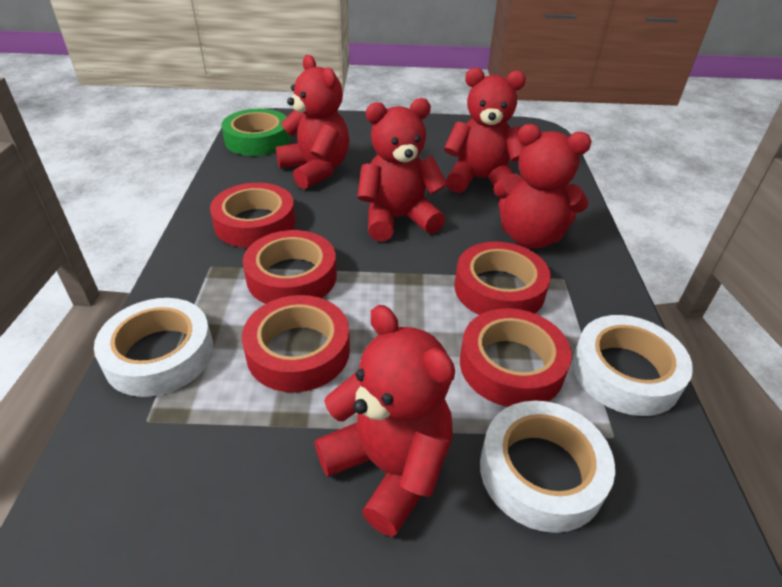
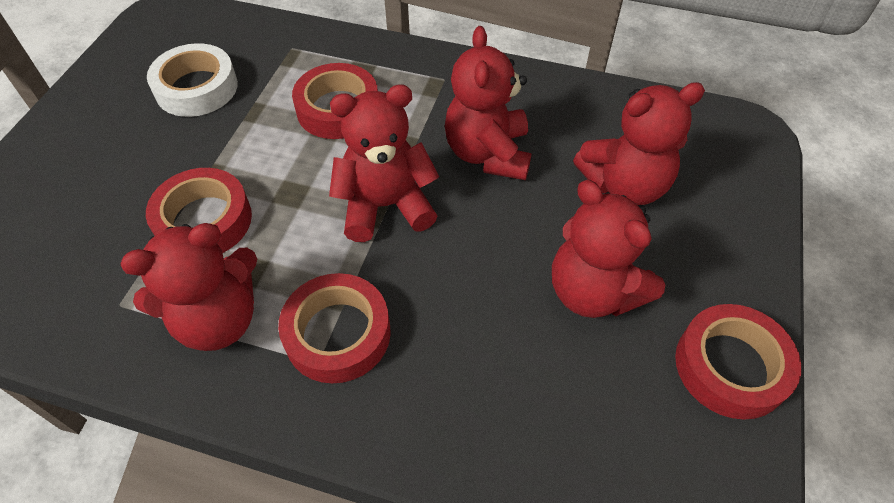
green tape: 1 -> 0
red tape: 5 -> 4
white tape: 3 -> 1

